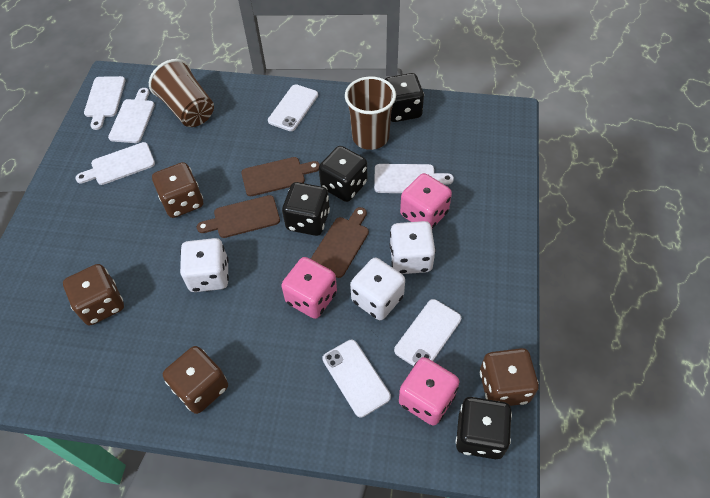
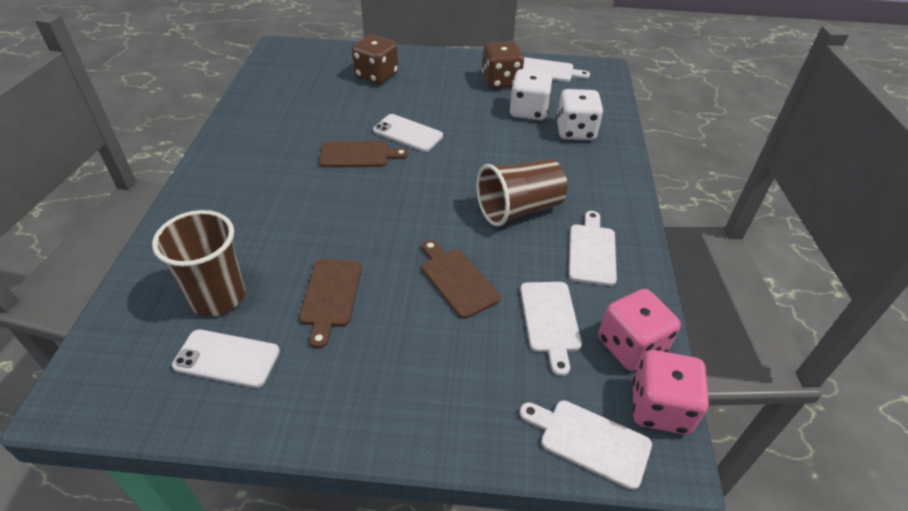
black dice: 4 -> 0
brown dice: 4 -> 2
pink dice: 3 -> 2
white dice: 3 -> 2
white phone: 3 -> 2

